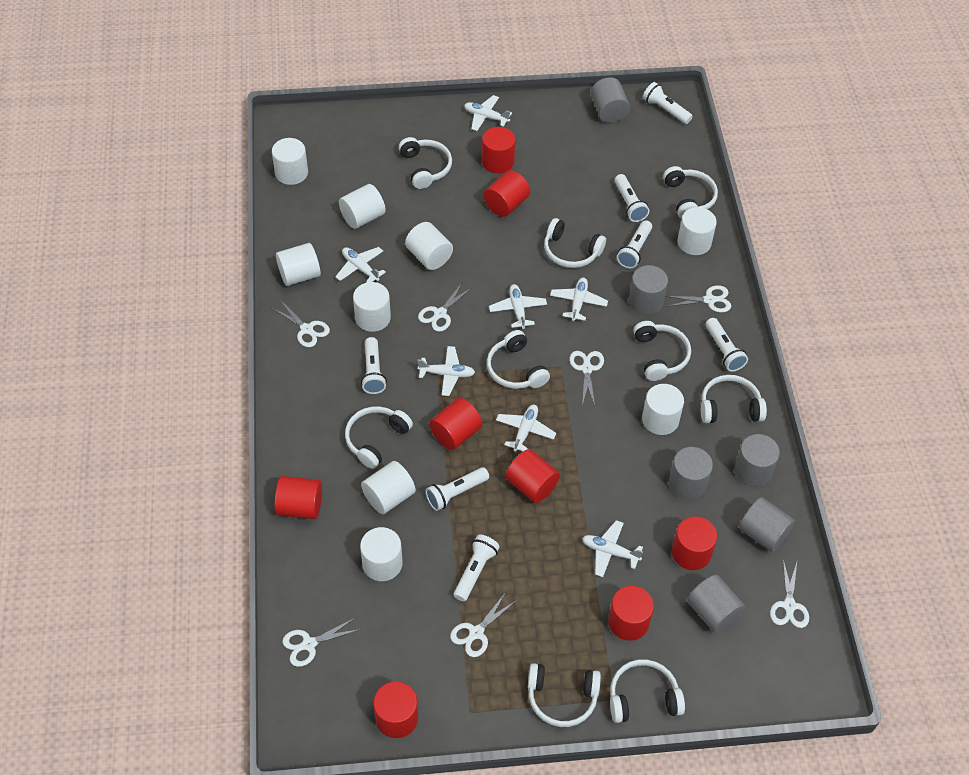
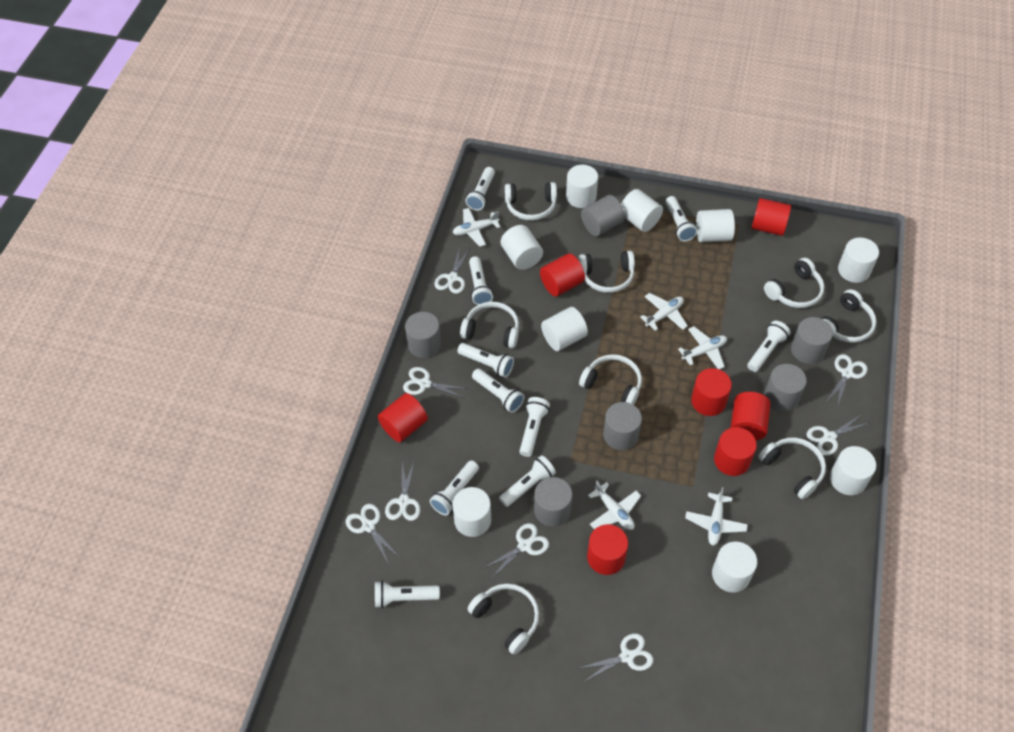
red cylinder: 8 -> 7
white flashlight: 7 -> 10
white headphones: 9 -> 8
white plane: 7 -> 5
white scissors: 7 -> 8

